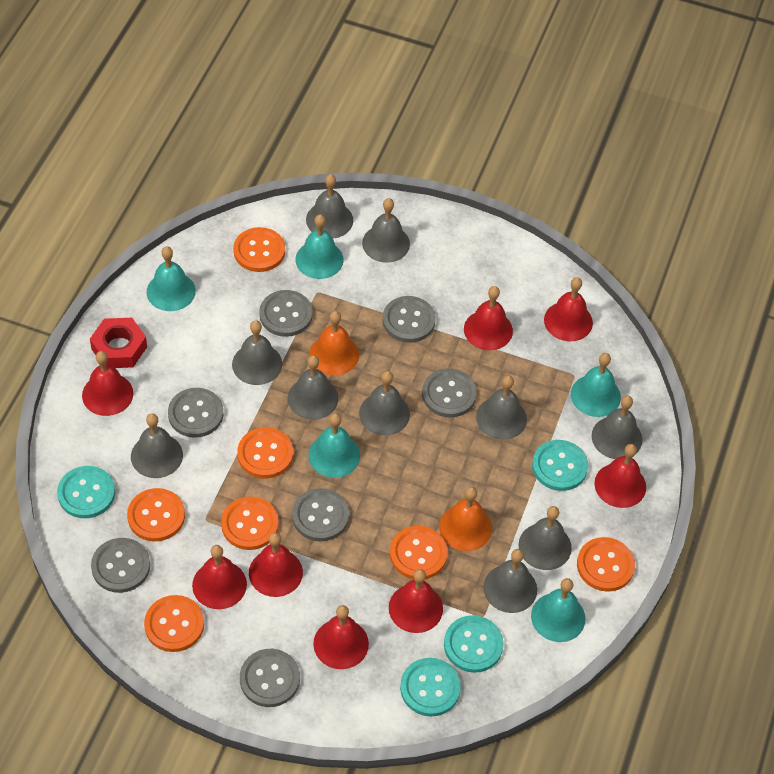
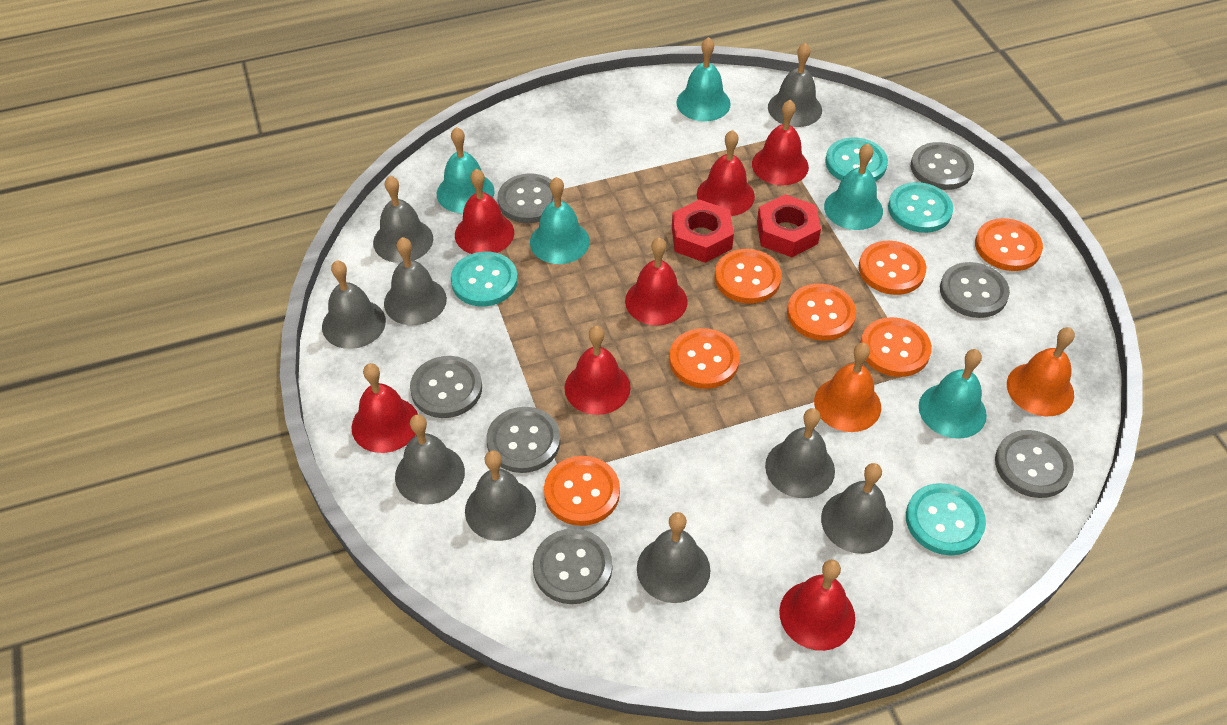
grey bell: 10 -> 9
red bell: 8 -> 7
red nut: 1 -> 2

